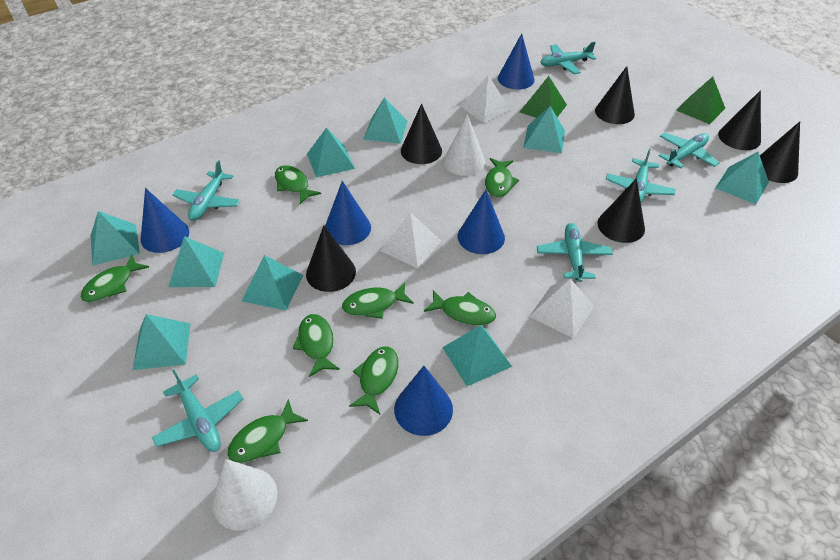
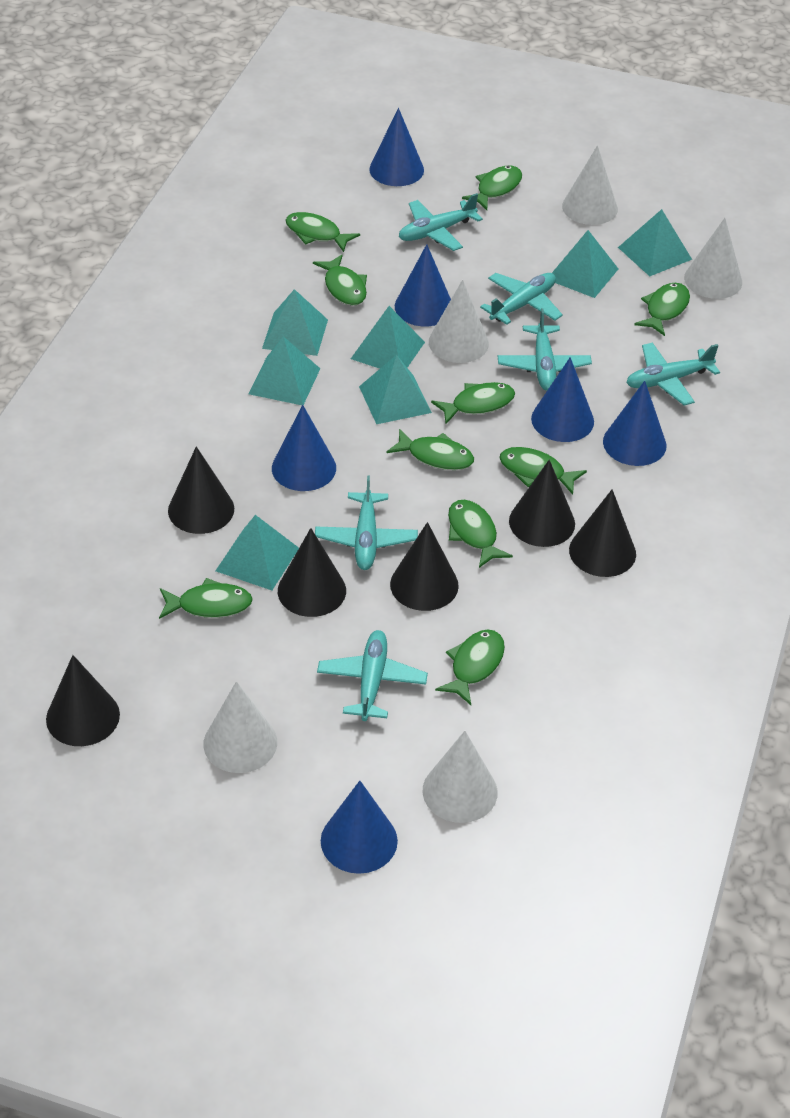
blue cone: 5 -> 6
green fish: 8 -> 10
green pyramid: 2 -> 0
turquoise pyramid: 9 -> 7
white cone: 2 -> 5
white pyramid: 3 -> 0

